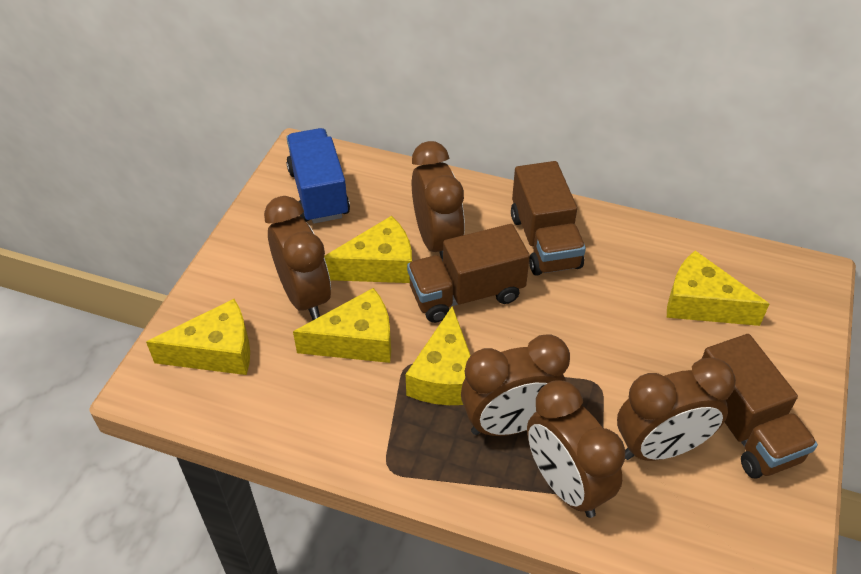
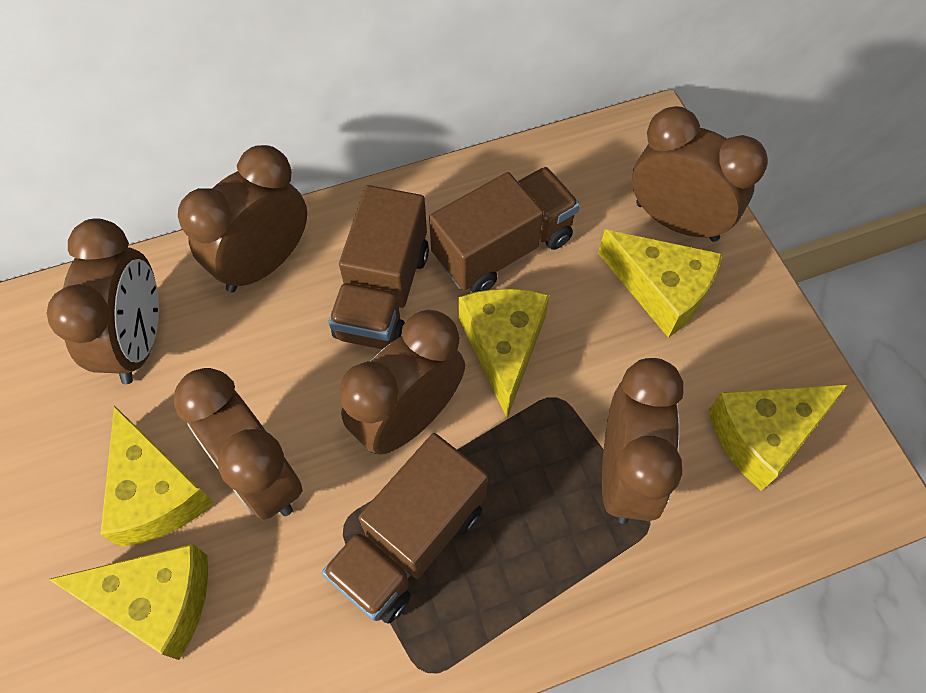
blue truck: 1 -> 0
brown clock: 5 -> 6

